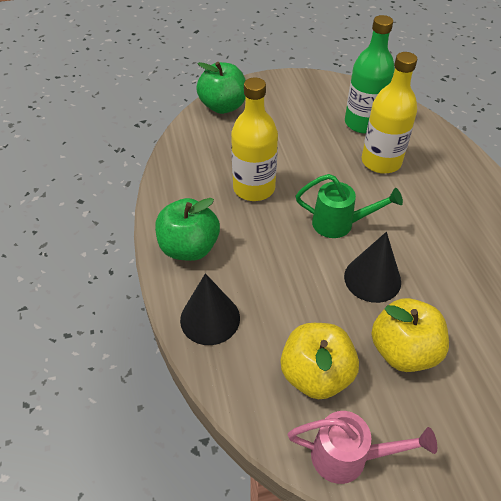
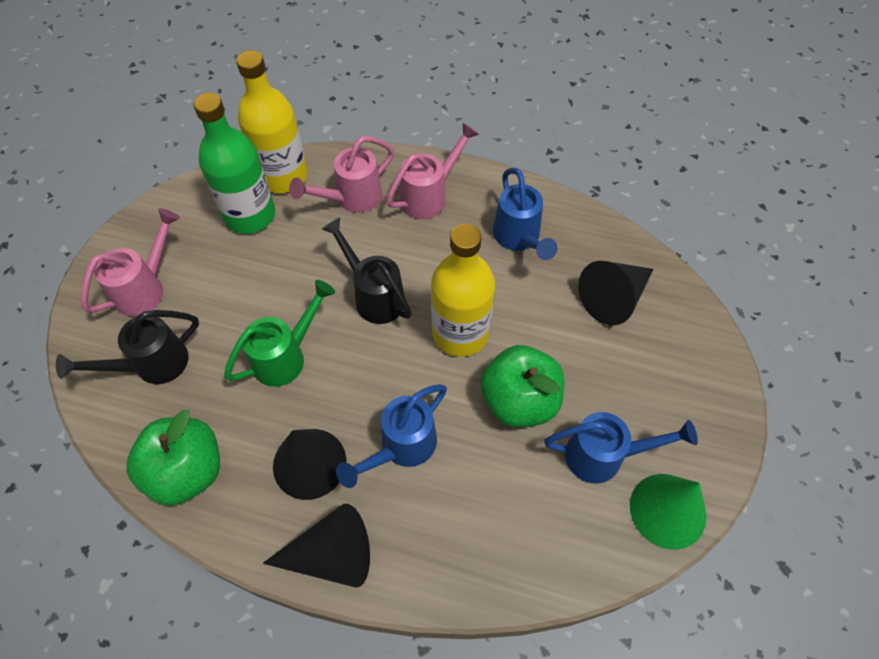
black cone: 2 -> 3
black watering can: 0 -> 2
blue watering can: 0 -> 3
green cone: 0 -> 1
pink watering can: 1 -> 3
yellow apple: 2 -> 0

